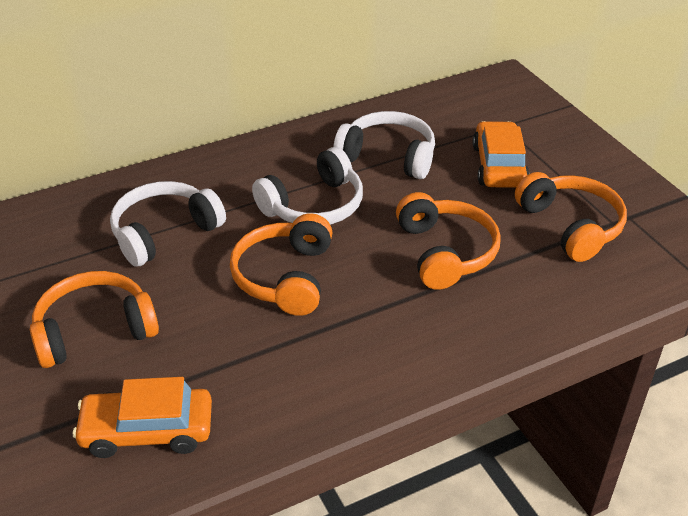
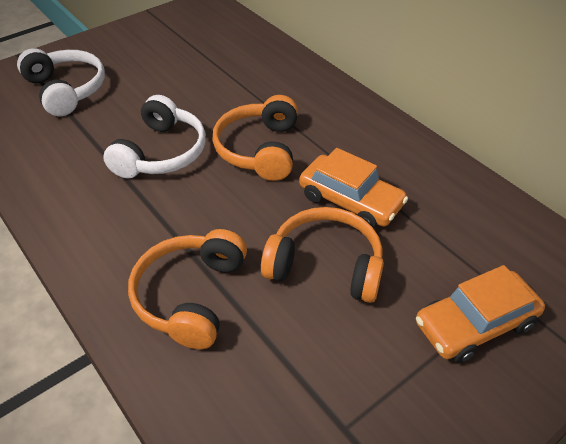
orange headphones: 4 -> 3
white headphones: 3 -> 2

